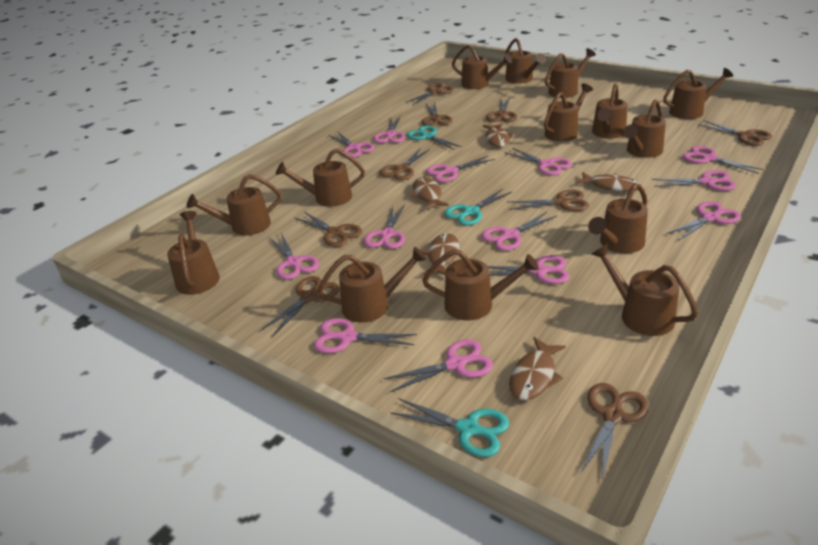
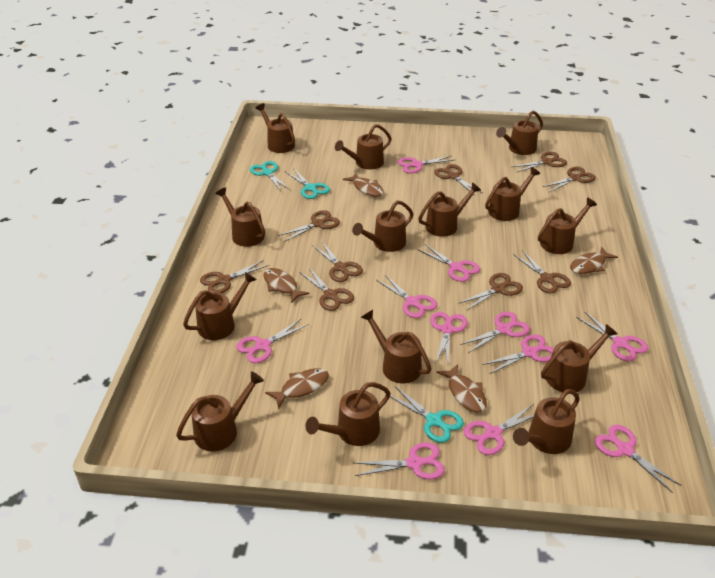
pink scissors: 13 -> 11

